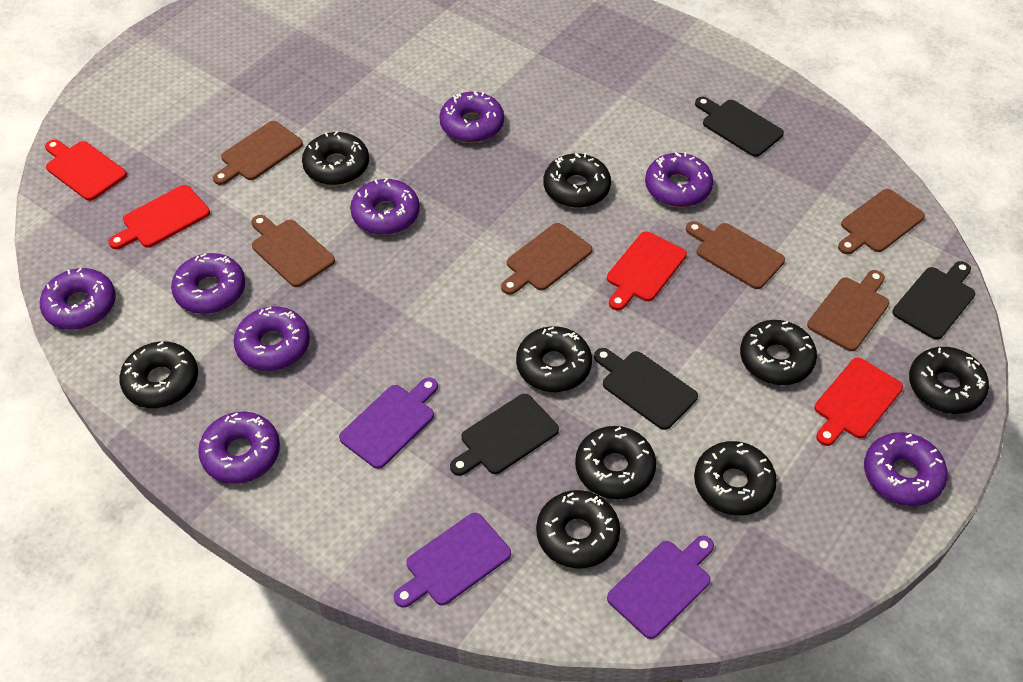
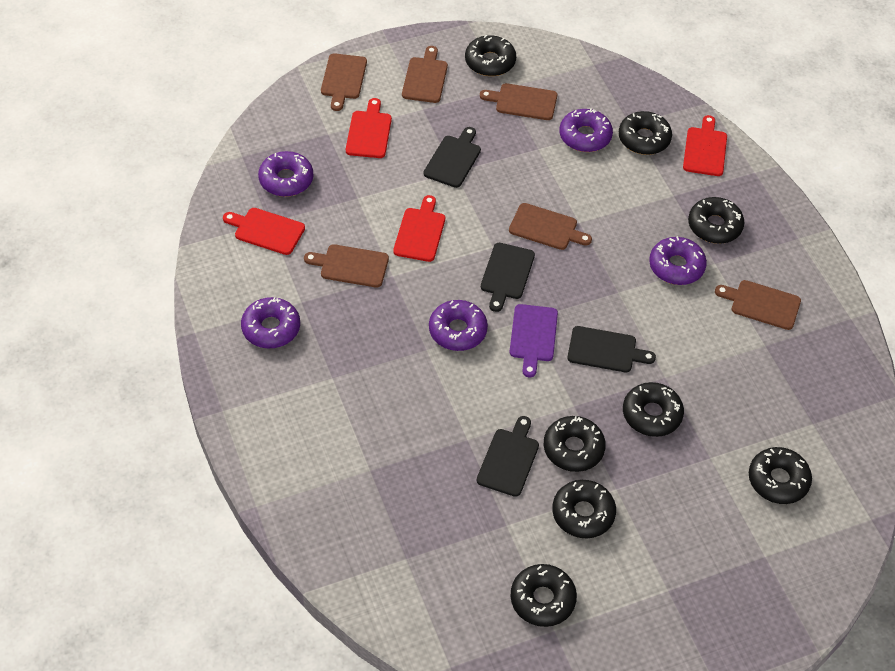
black donut: 9 -> 8
purple cutting board: 3 -> 1
purple donut: 8 -> 5

